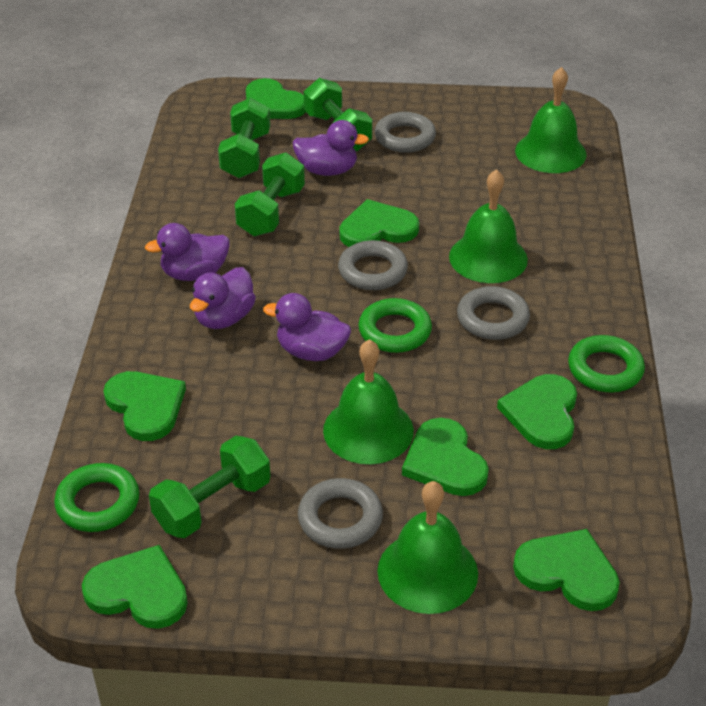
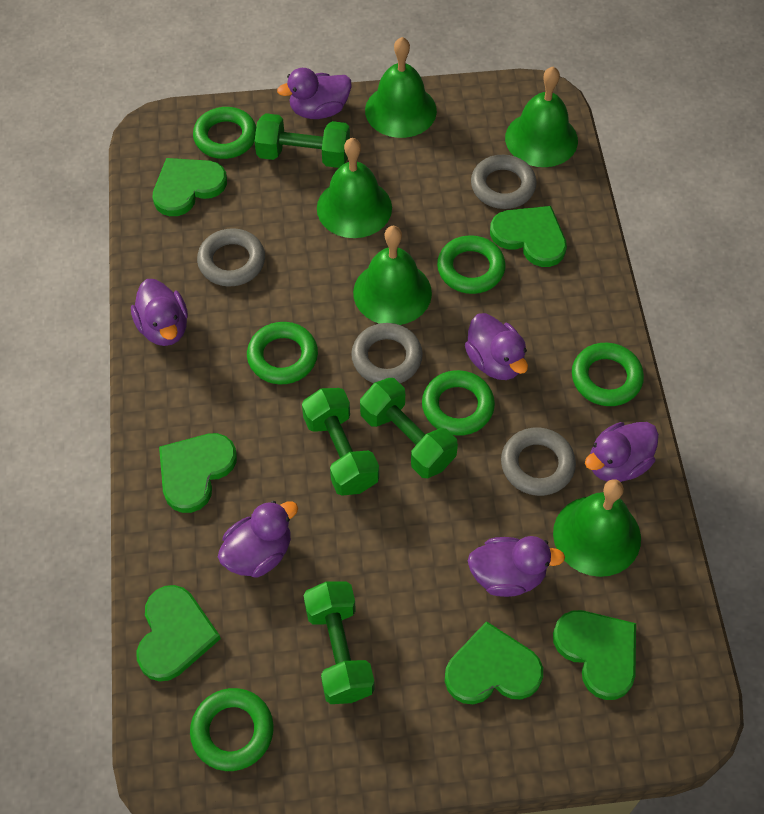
green bell: 4 -> 5
green heart: 7 -> 6
green ring: 3 -> 6
purple duck: 4 -> 6

